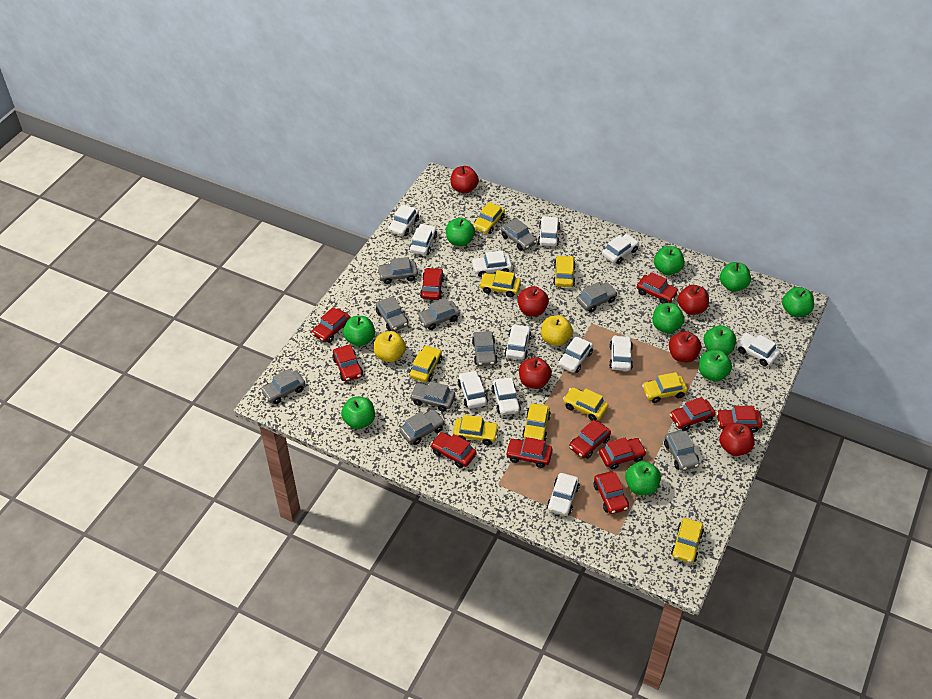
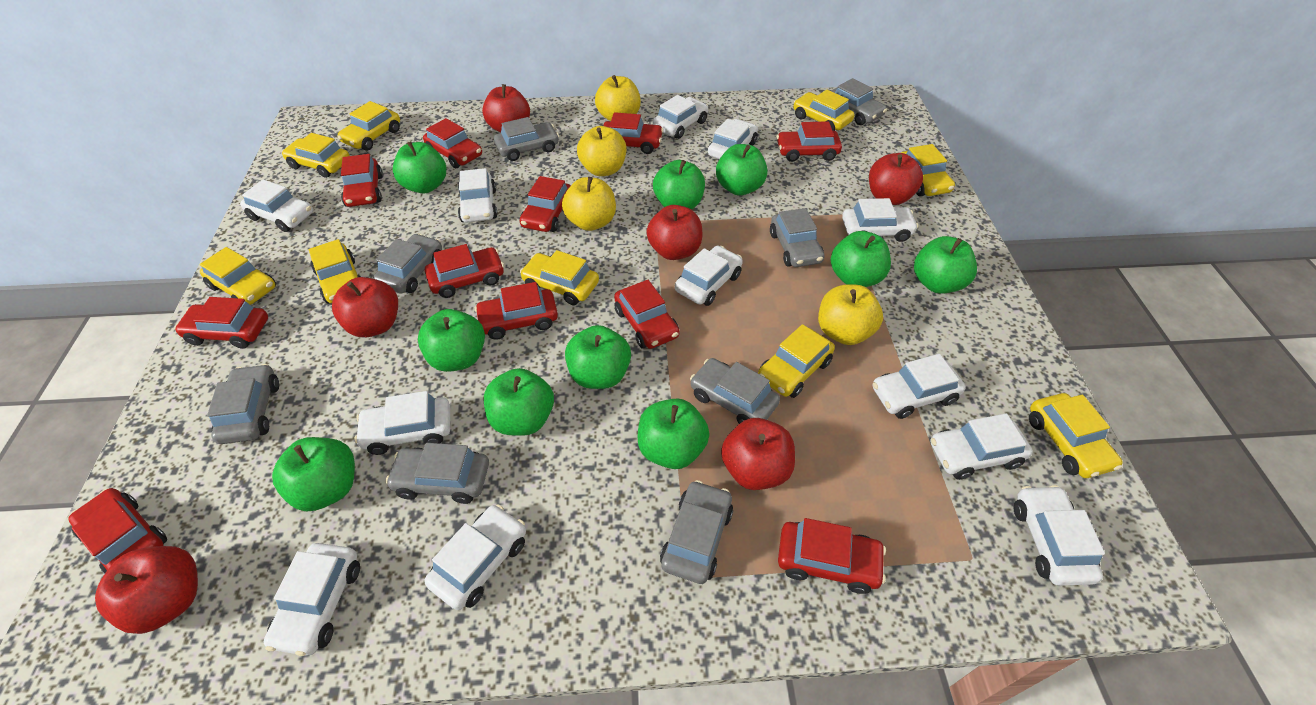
grey car: 10 -> 8
yellow apple: 2 -> 4

